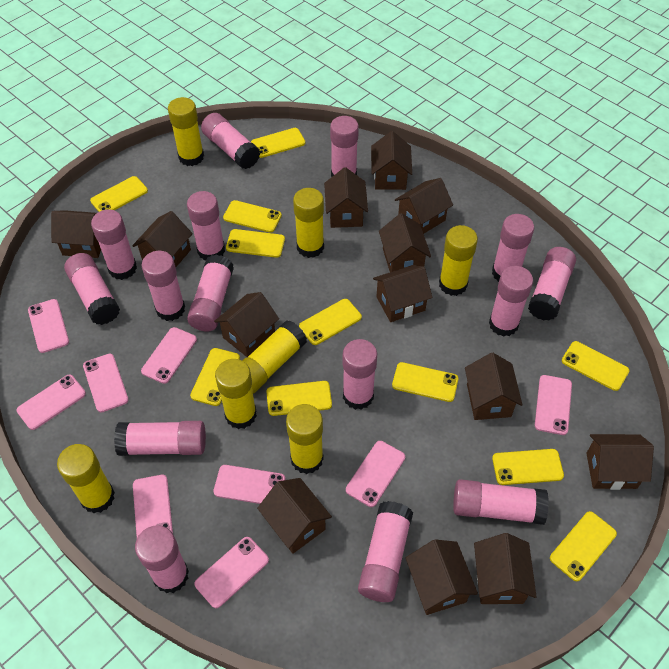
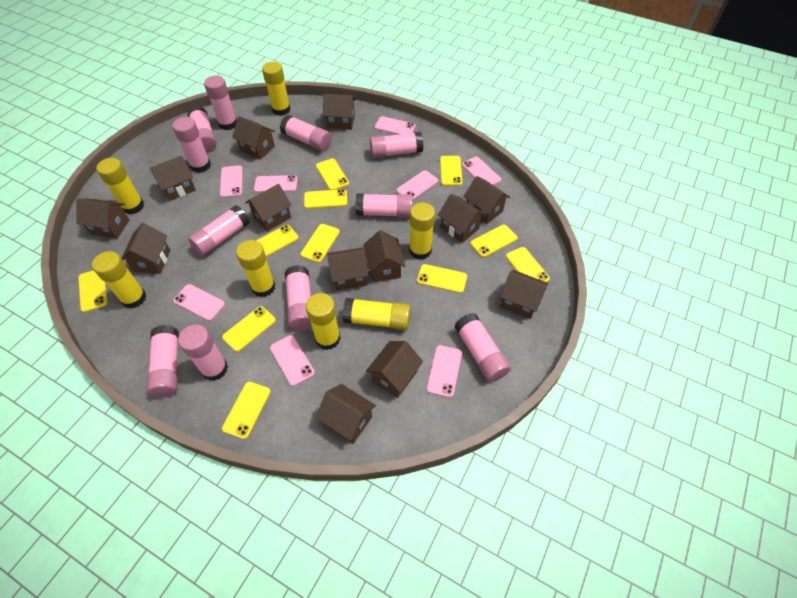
pink glue stick: 15 -> 11
pink phone: 9 -> 8

